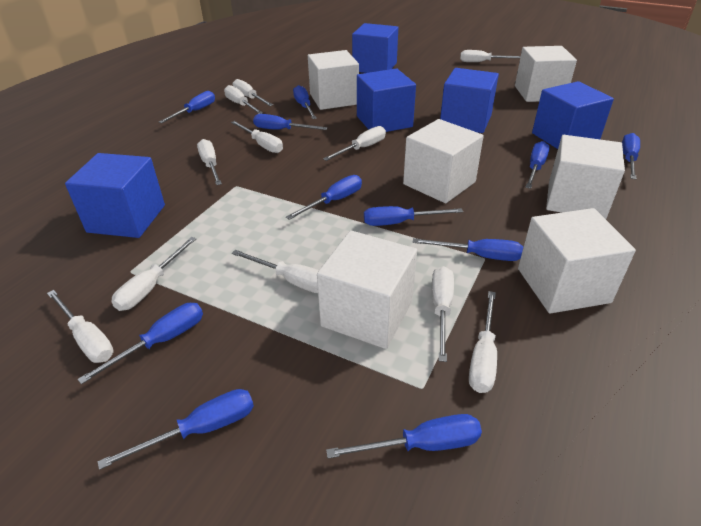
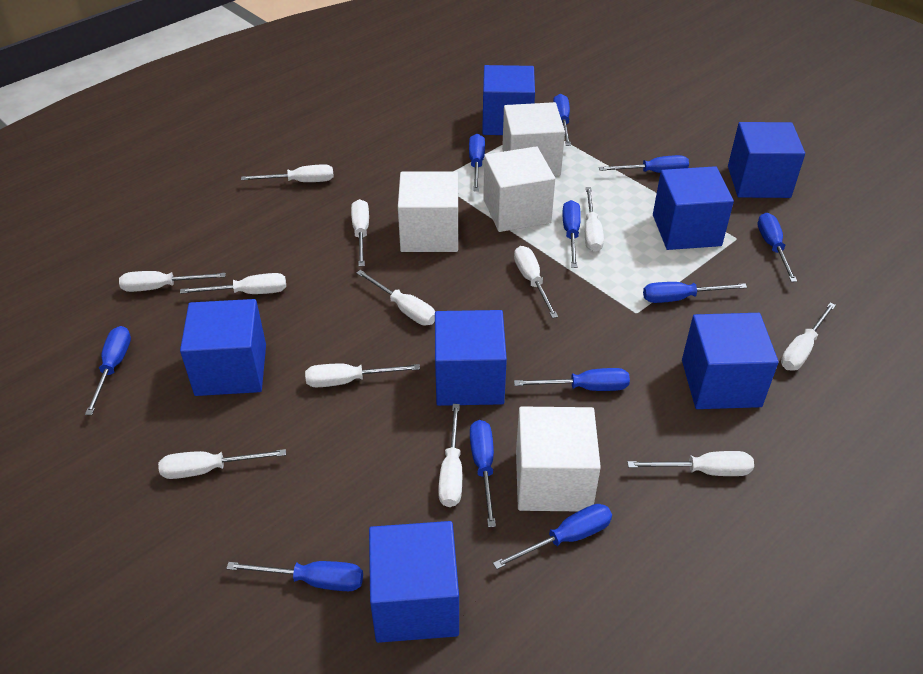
blue cube: 5 -> 7
white cube: 6 -> 4
white screwdriver: 11 -> 12

